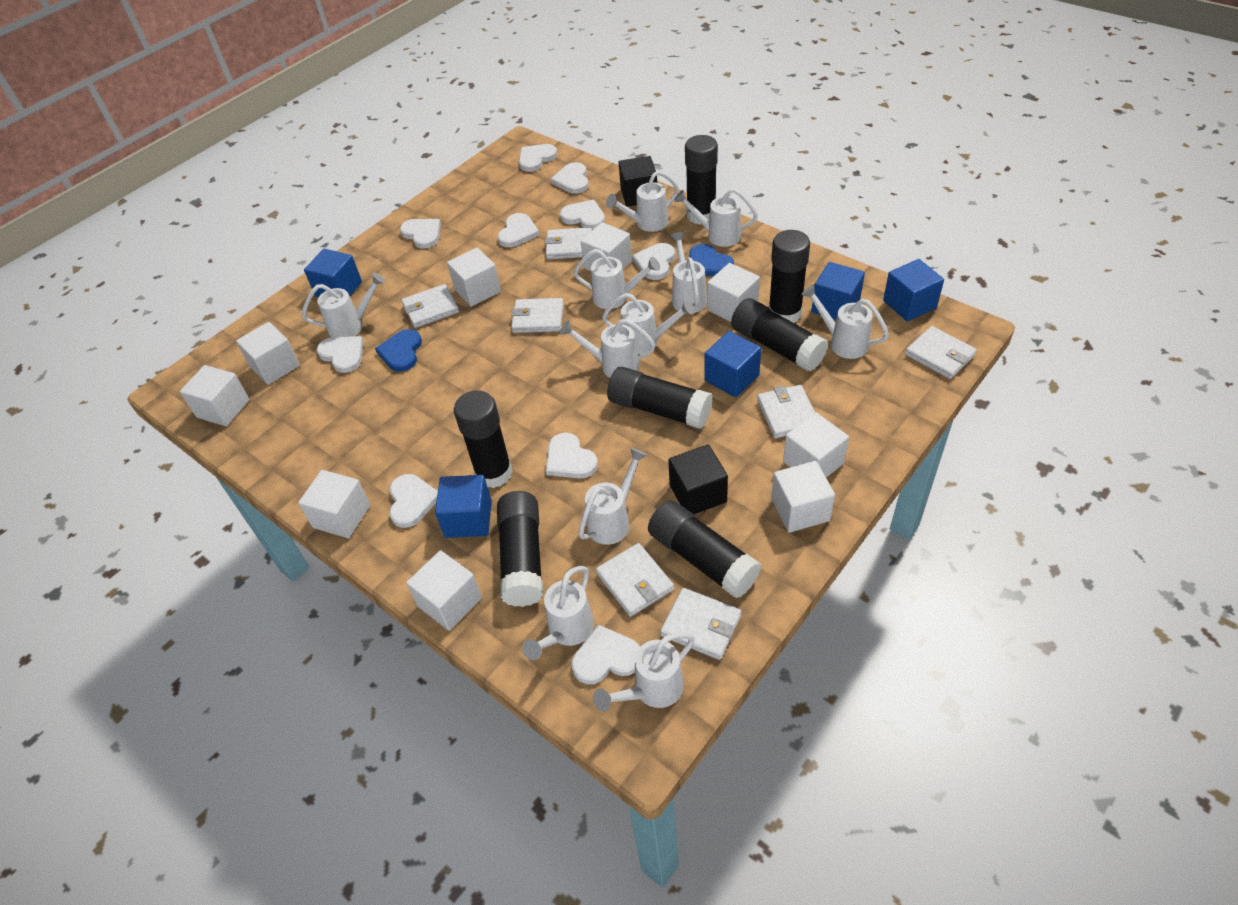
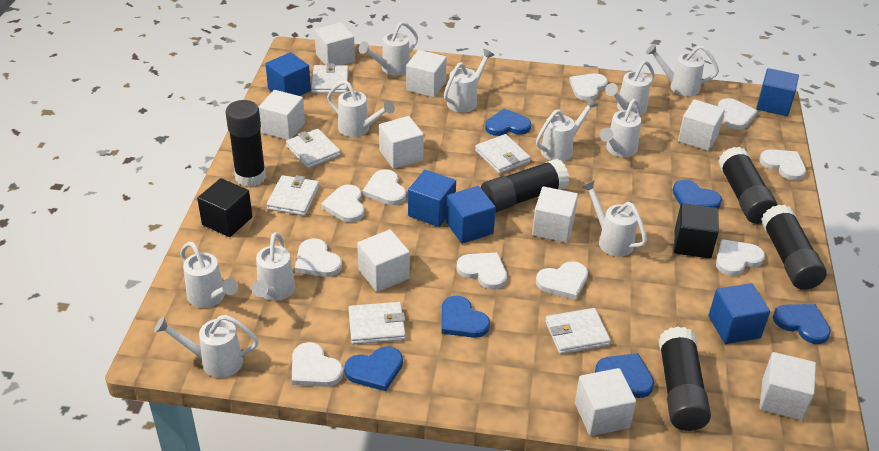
black glue stick: 7 -> 5
blue heart: 2 -> 6
white wallet: 7 -> 6

